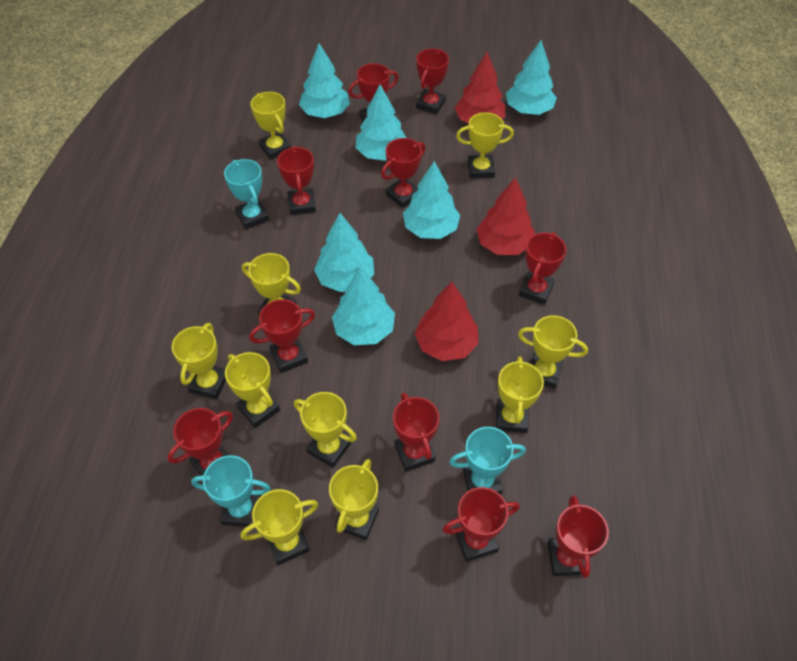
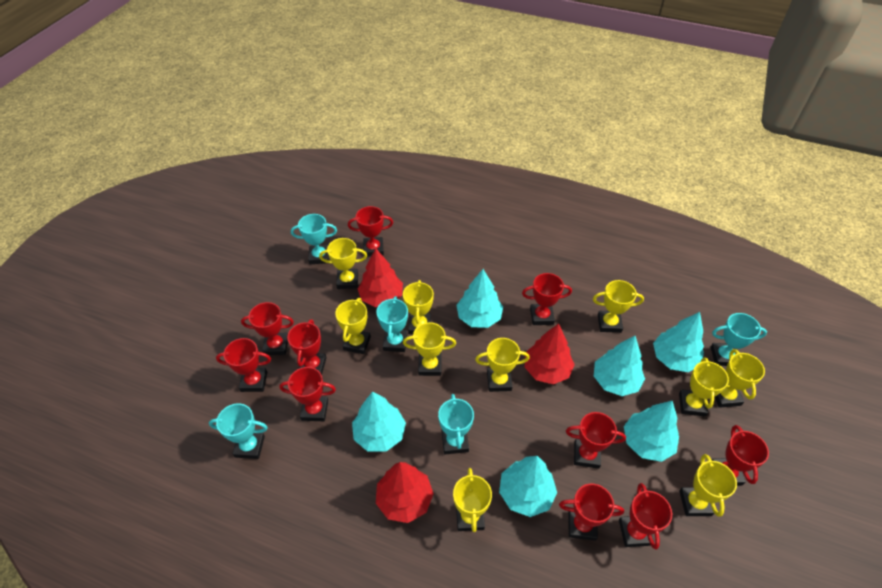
turquoise trophy: 3 -> 5

